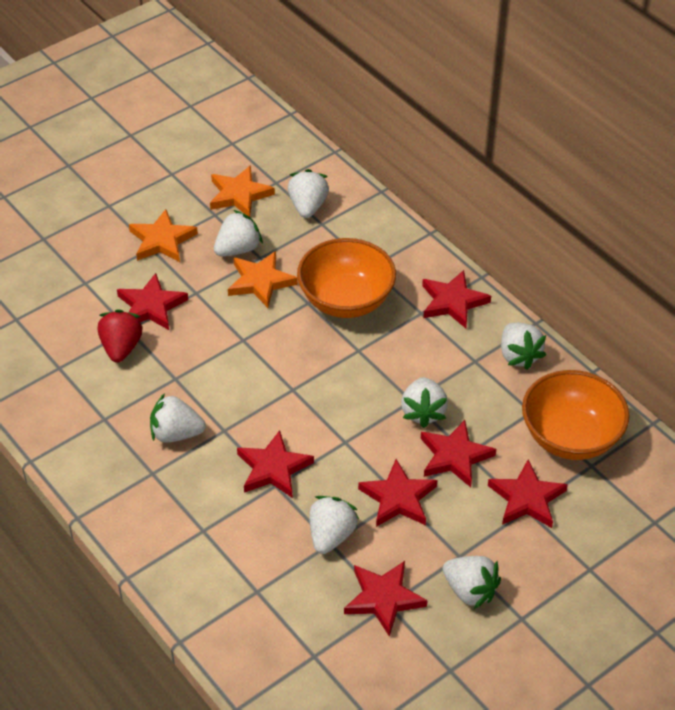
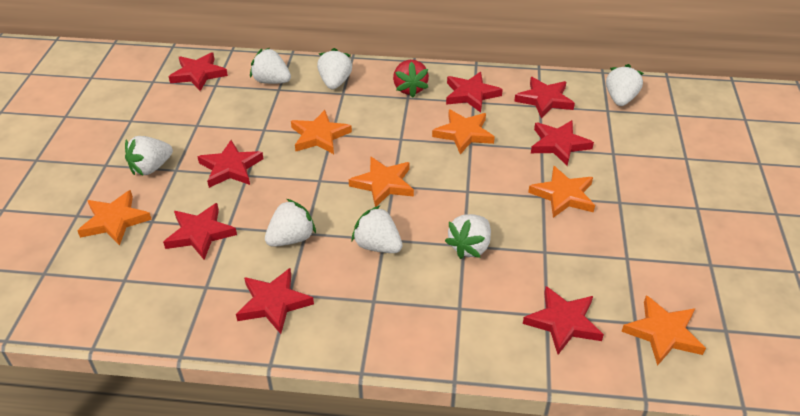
orange bowl: 2 -> 0
orange star: 3 -> 6
red star: 7 -> 8

